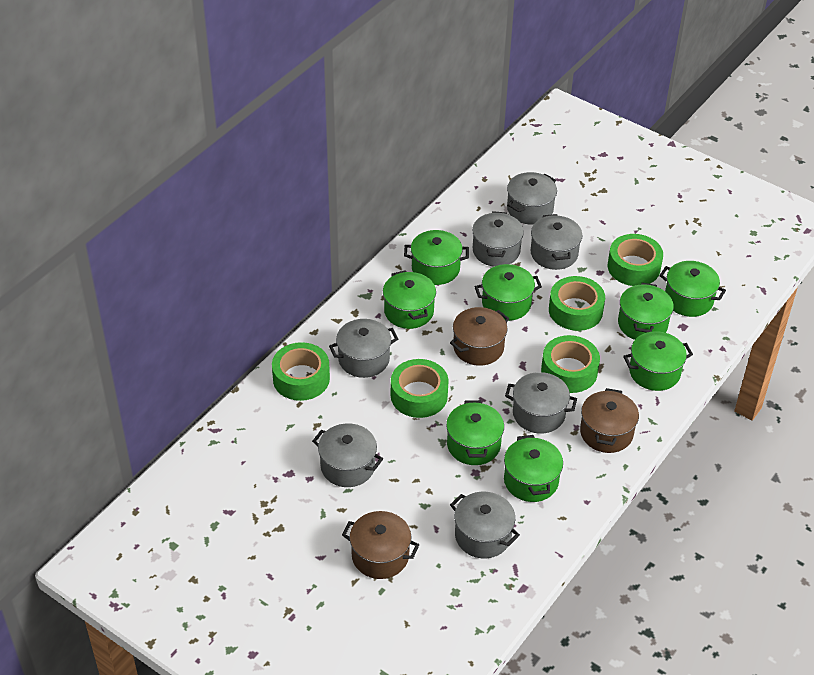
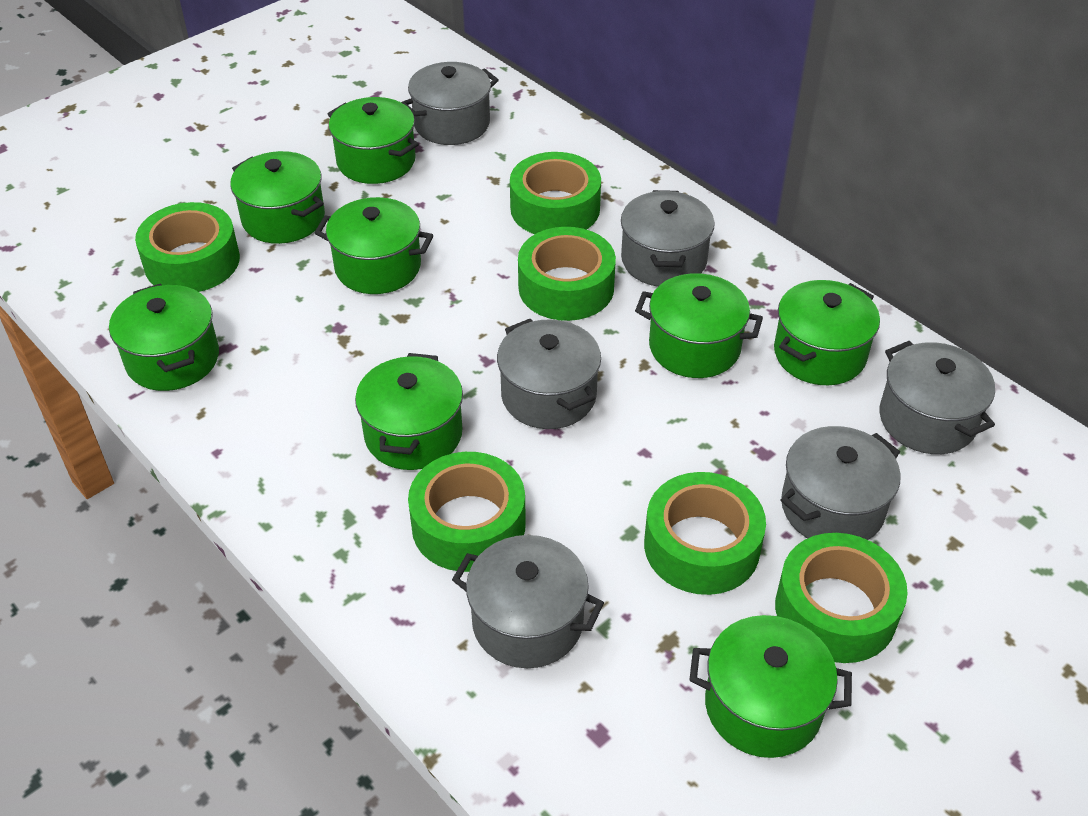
brown pot: 3 -> 0
green tape: 5 -> 6
grey pot: 7 -> 6

